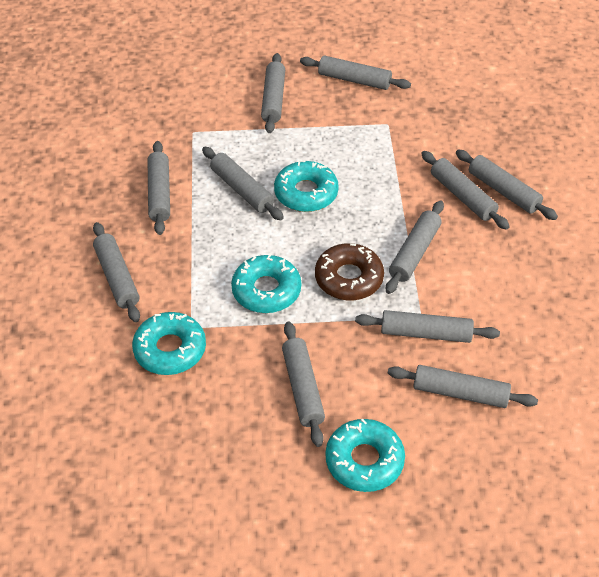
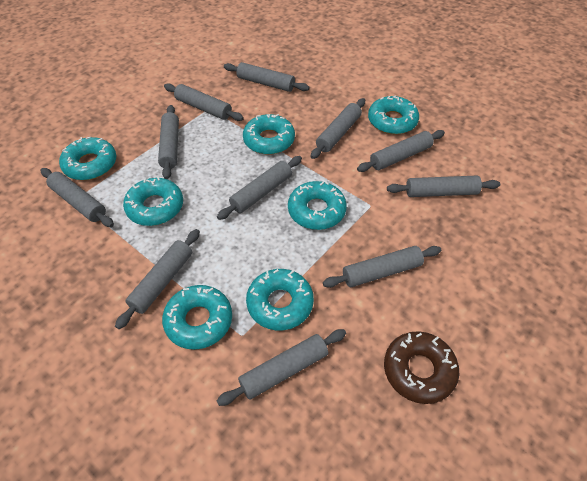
turquoise donut: 4 -> 7

